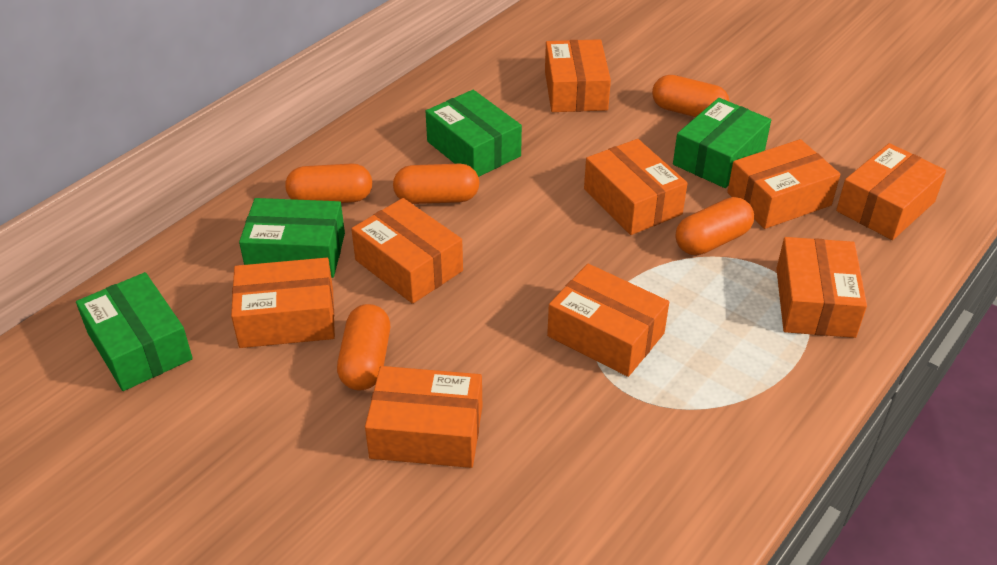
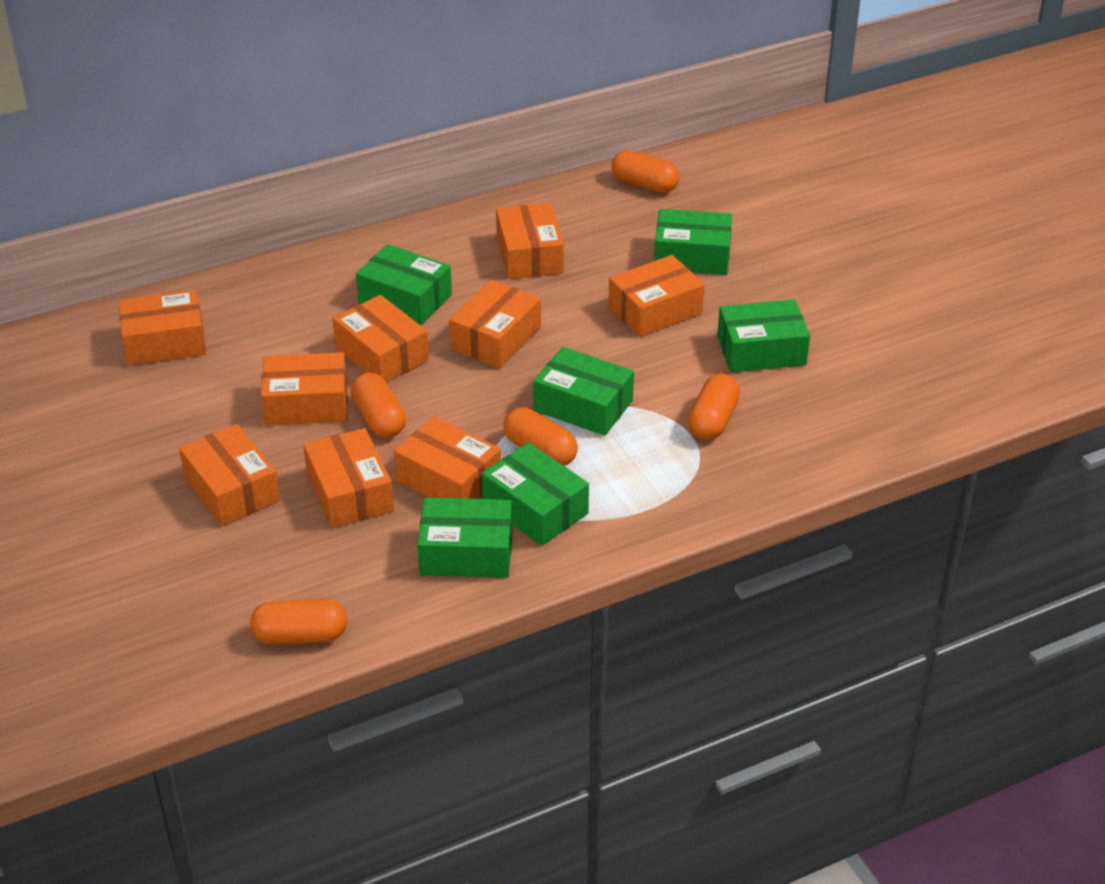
green box: 4 -> 6

